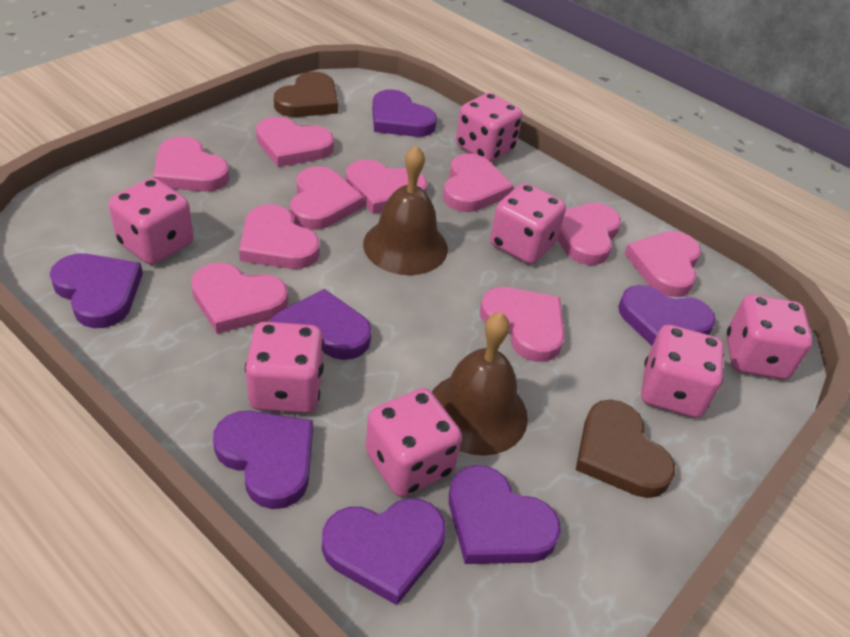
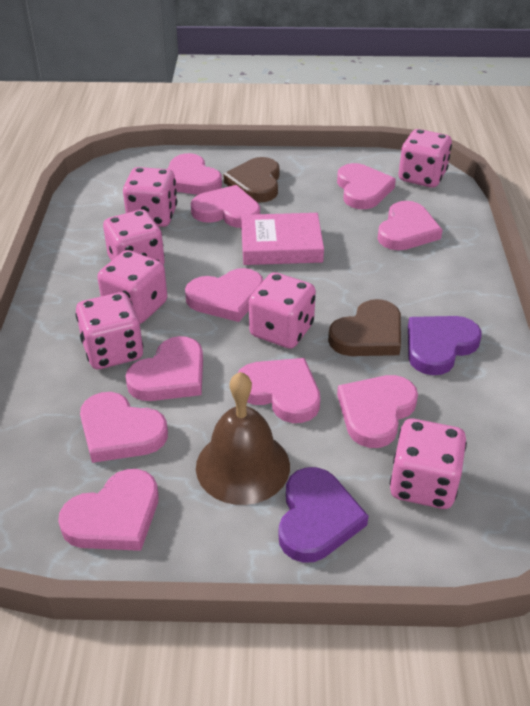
brown bell: 2 -> 1
pink book: 0 -> 1
purple heart: 7 -> 2

